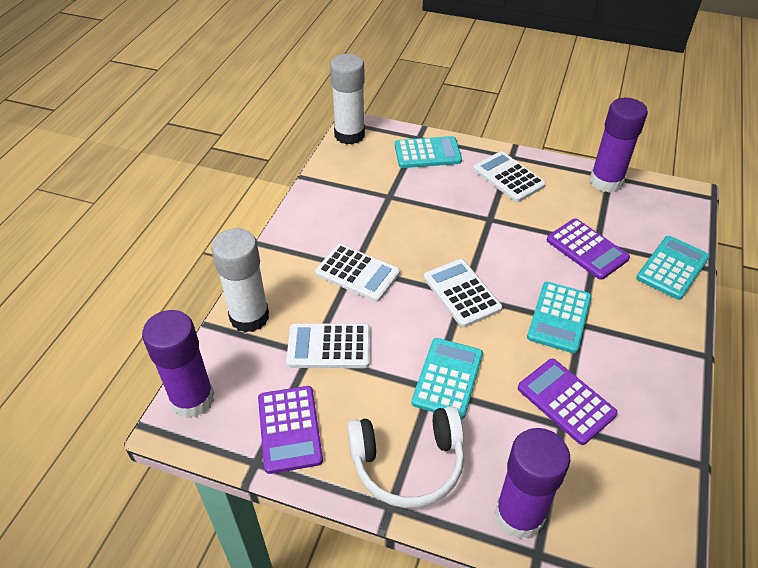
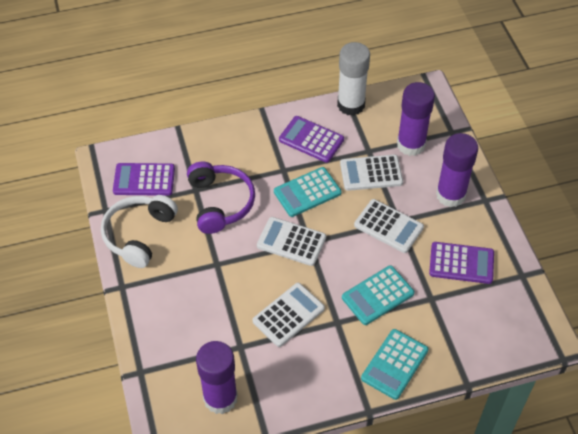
purple headphones: 0 -> 1
turquoise calculator: 4 -> 3
white glue stick: 2 -> 1

